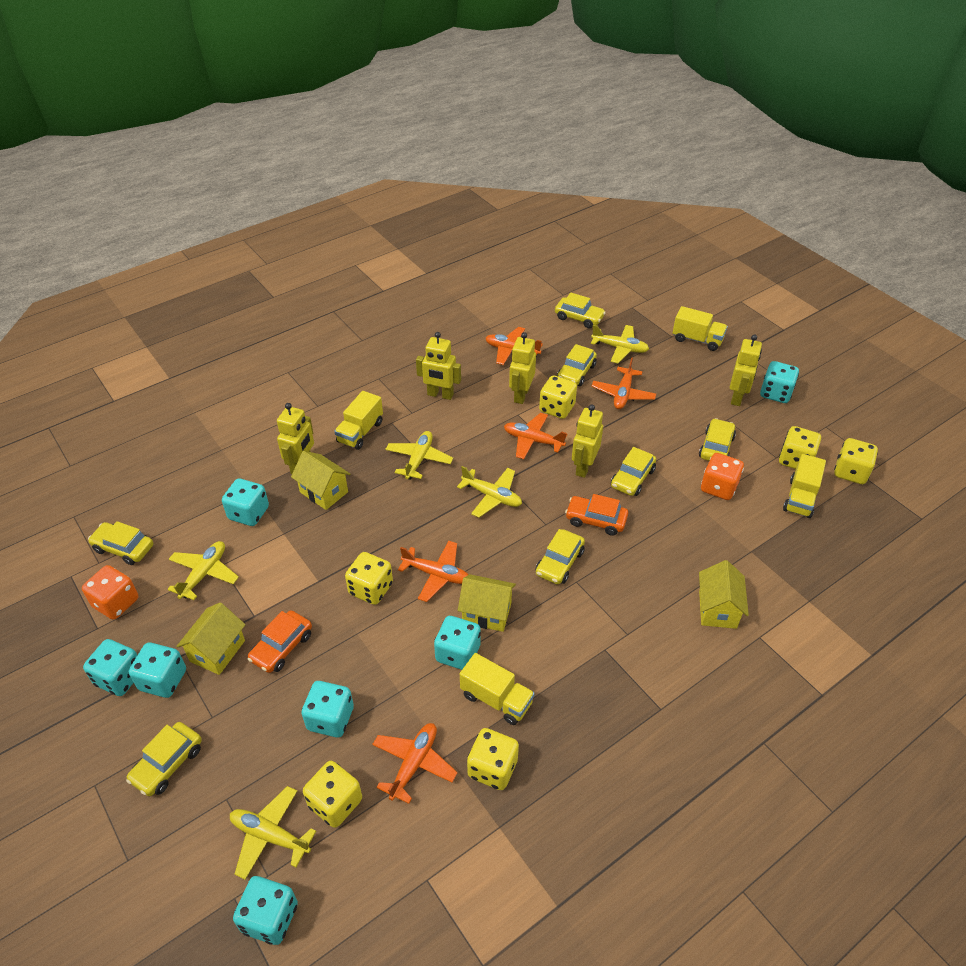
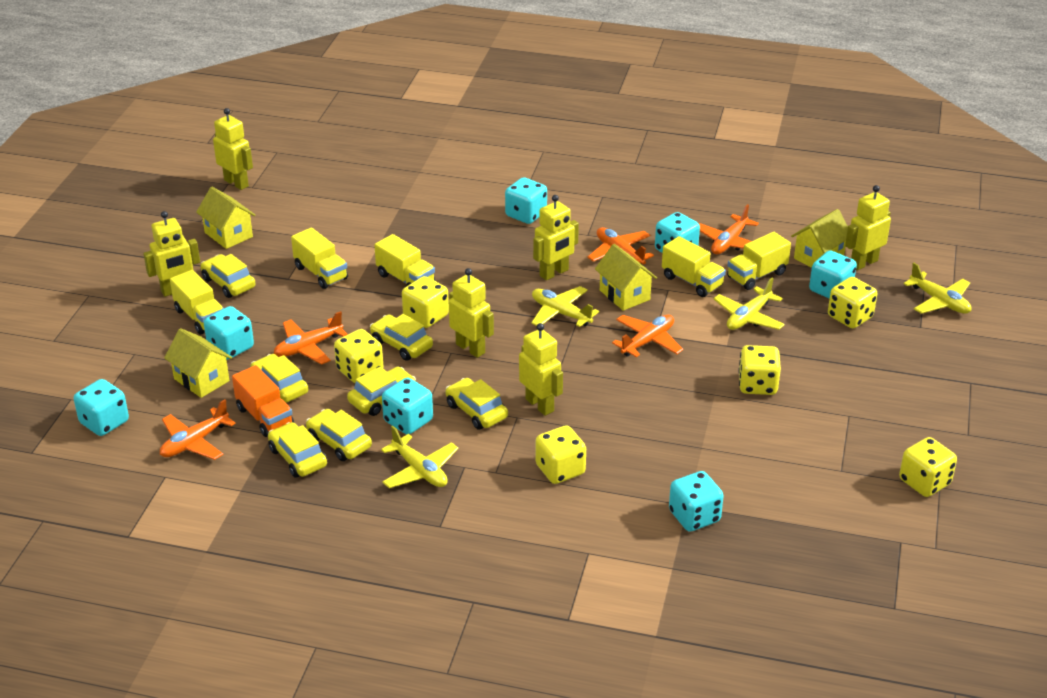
orange car: 2 -> 0
orange dice: 2 -> 0
orange truck: 0 -> 1
yellow plane: 5 -> 4
yellow robot: 5 -> 6
yellow truck: 4 -> 5

